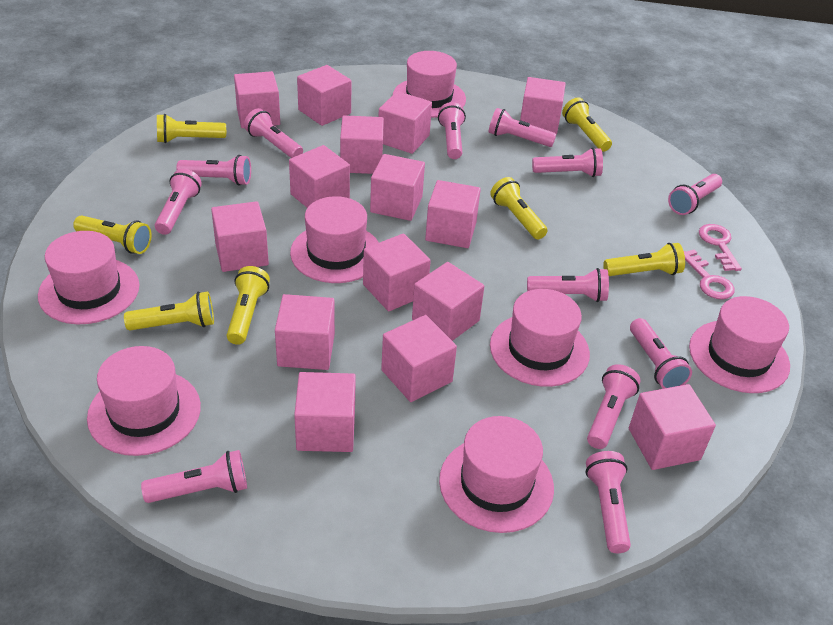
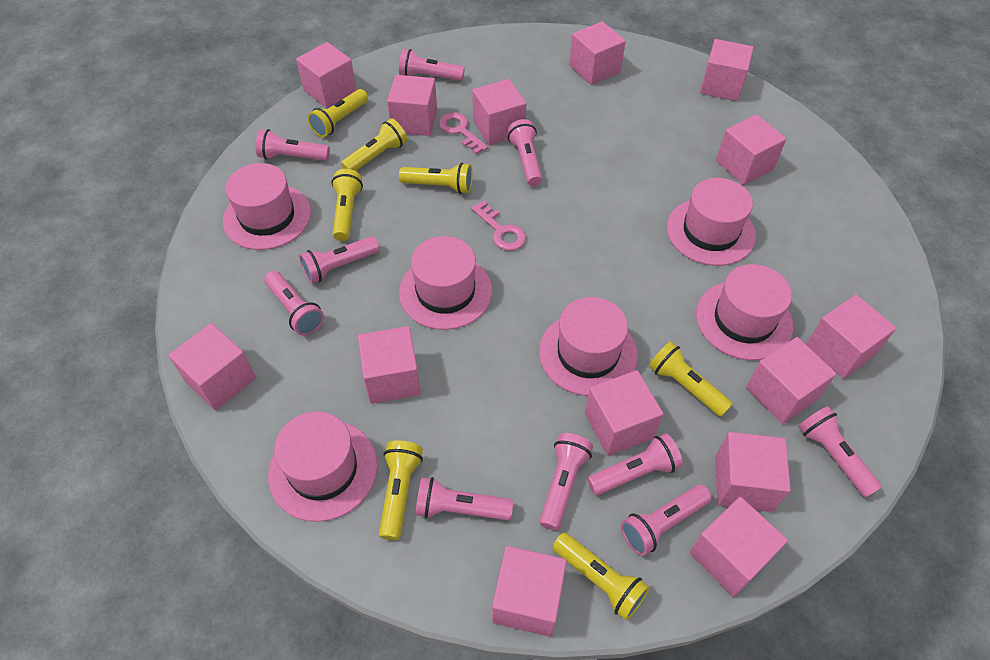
pink cube: 15 -> 14
pink flashlight: 12 -> 10
pink hat: 7 -> 6

